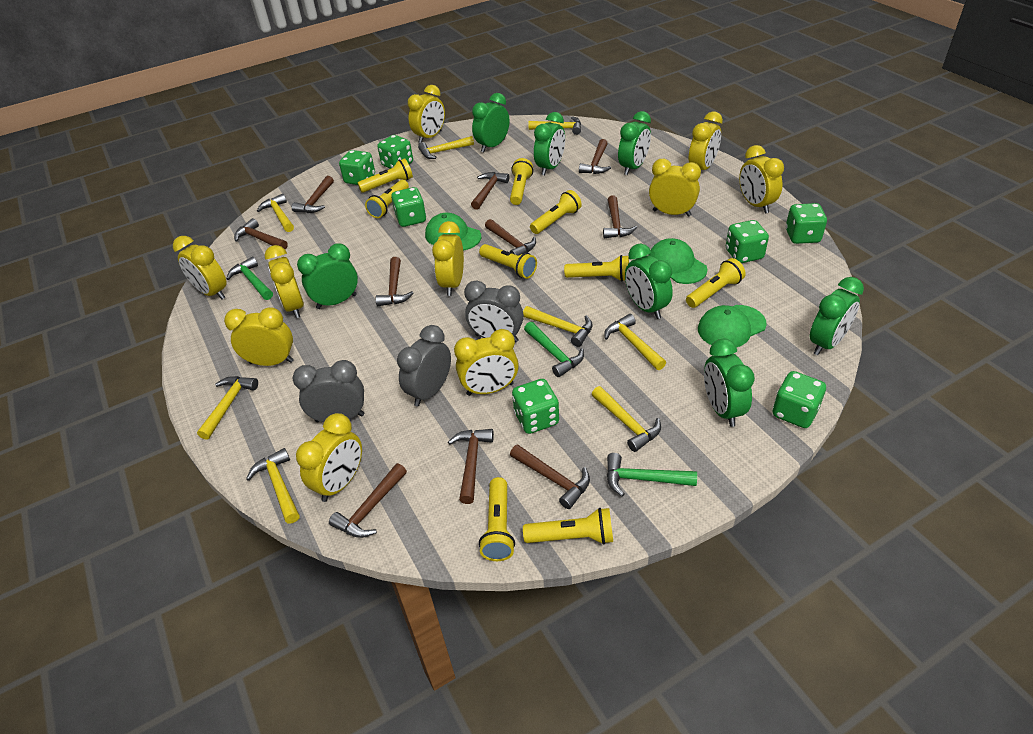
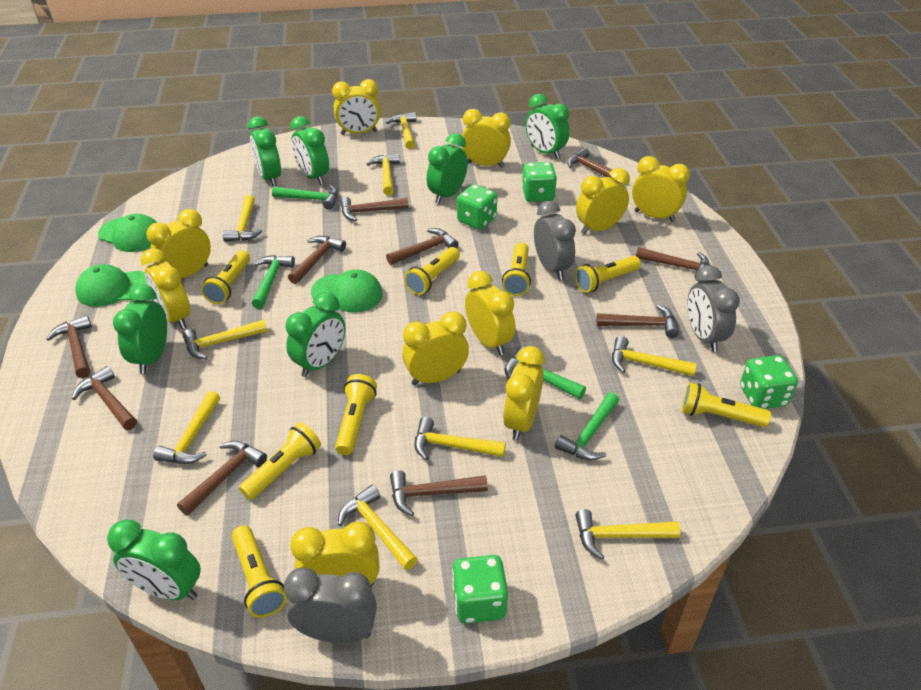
green dice: 7 -> 4
green hammer: 3 -> 4
yellow flashlight: 9 -> 8
yellow hammer: 8 -> 9

